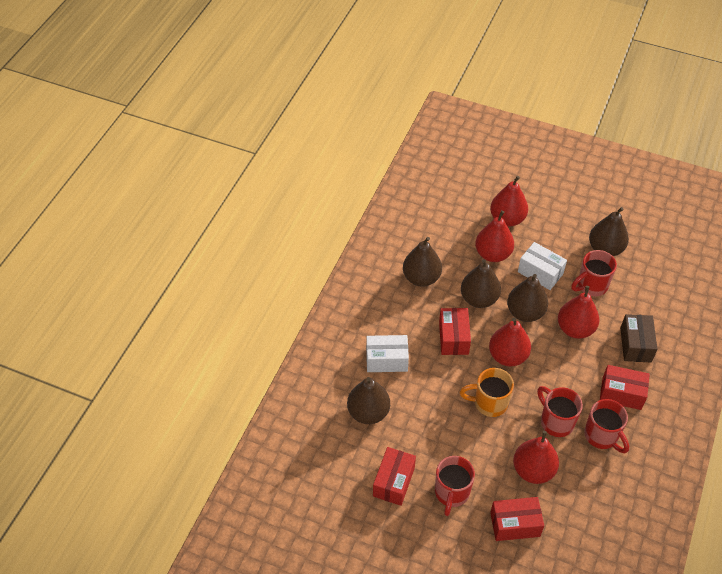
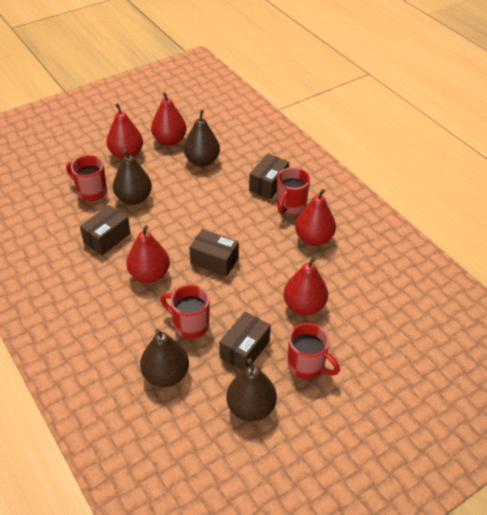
brown box: 1 -> 4
brown pear: 5 -> 4
orange mug: 1 -> 0
red box: 4 -> 0
white box: 2 -> 0

